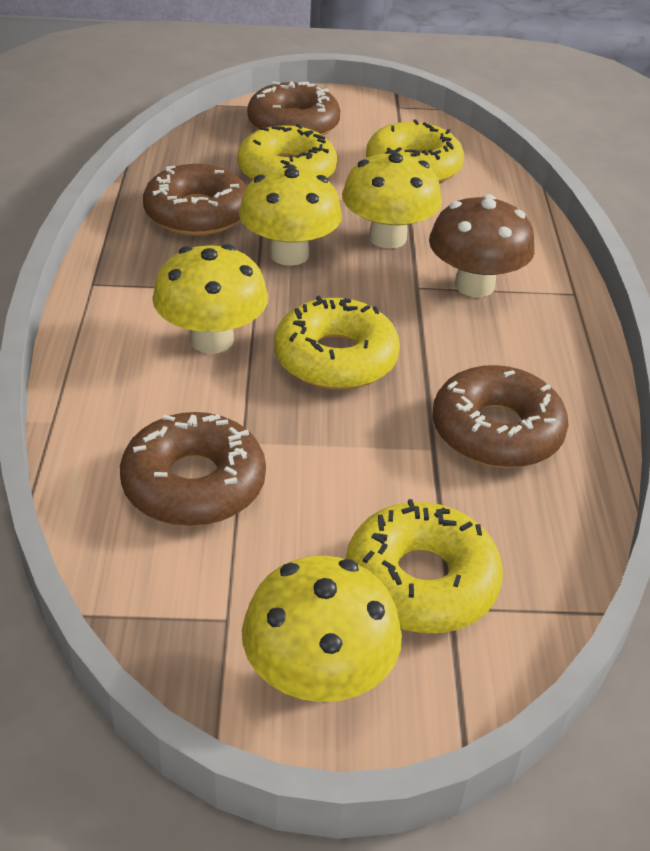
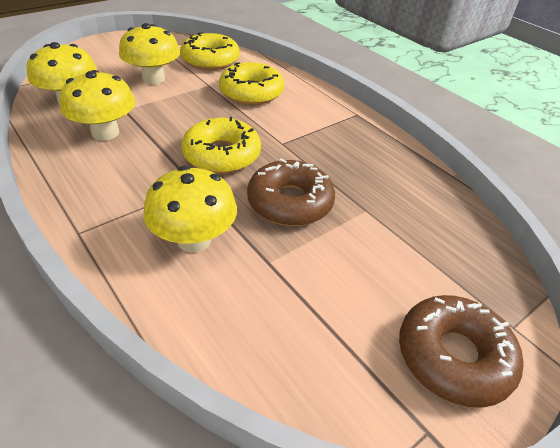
brown donut: 4 -> 2
brown mushroom: 1 -> 0
yellow donut: 4 -> 3

